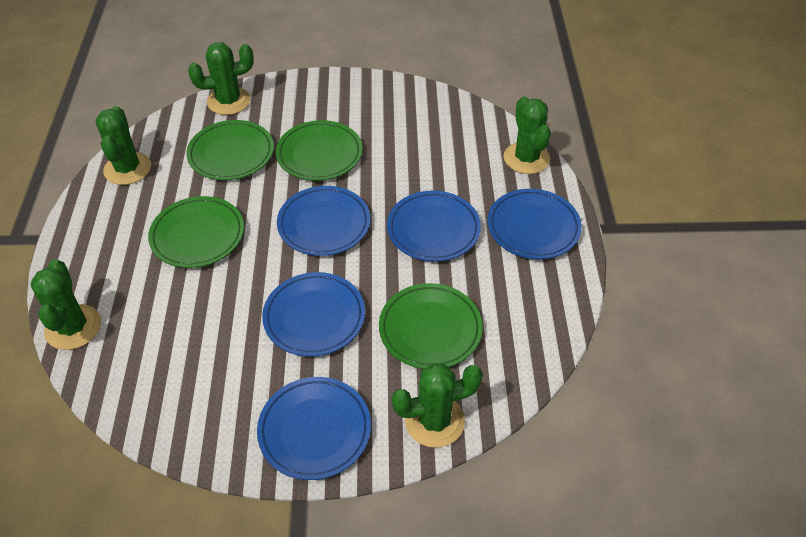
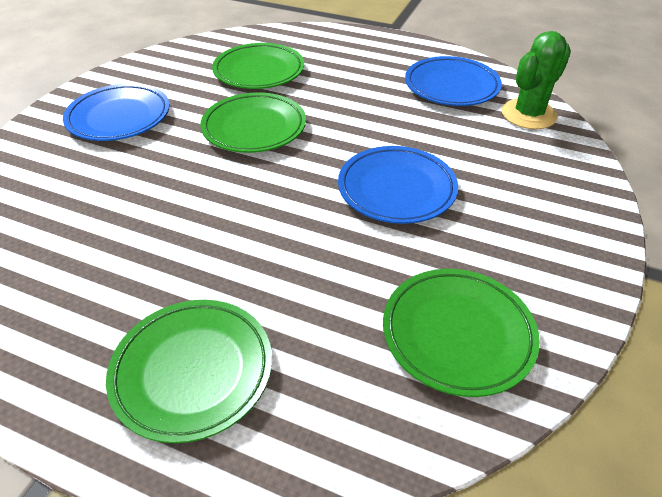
blue plate: 5 -> 3
green cactus: 5 -> 1

